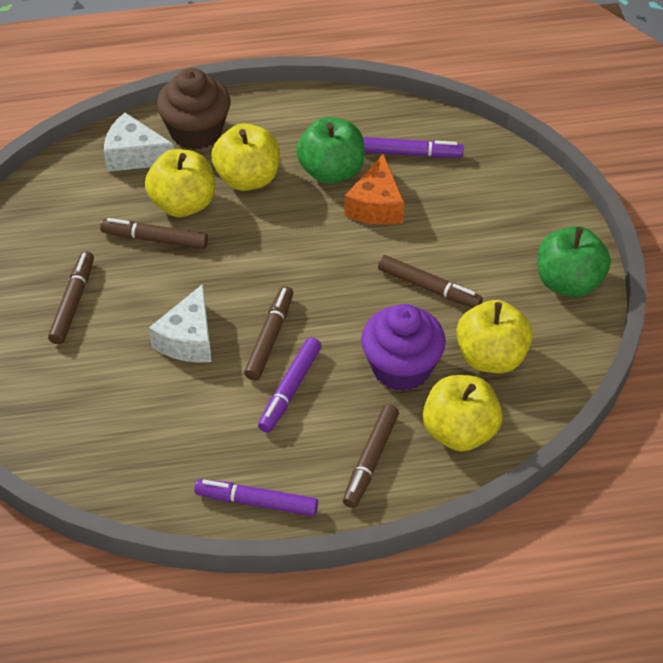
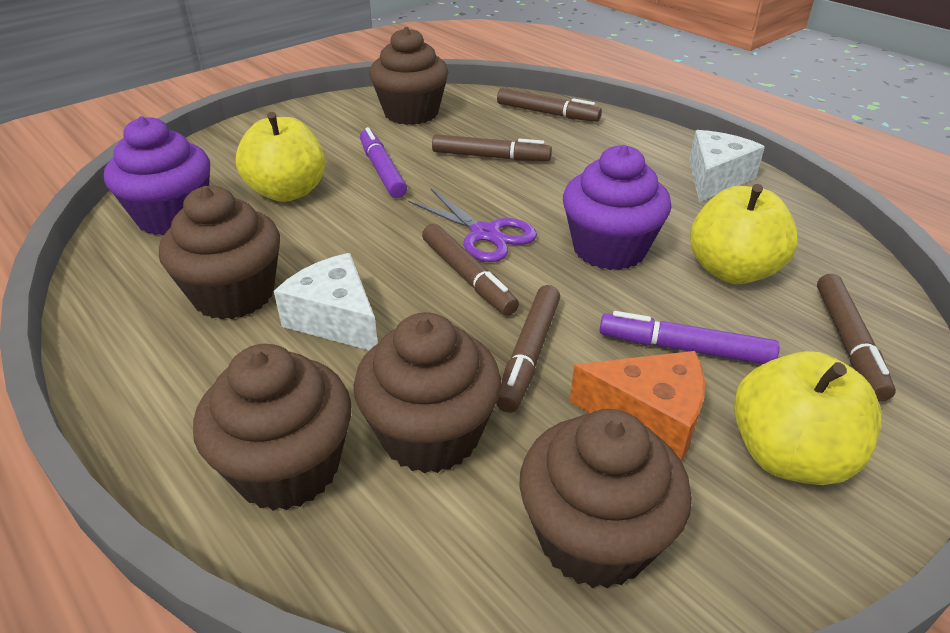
brown cupcake: 1 -> 5
green apple: 2 -> 0
purple cupcake: 1 -> 2
purple marker: 3 -> 2
purple scissors: 0 -> 1
yellow apple: 4 -> 3

